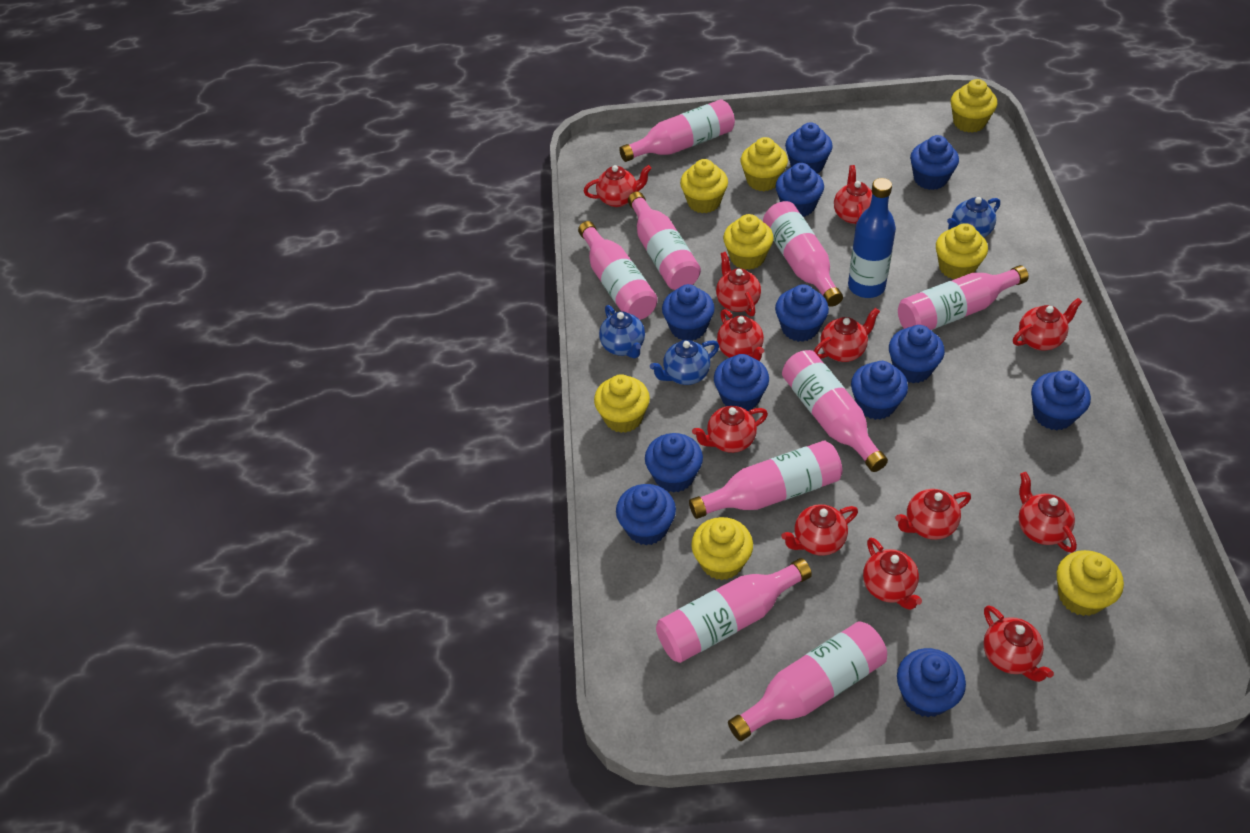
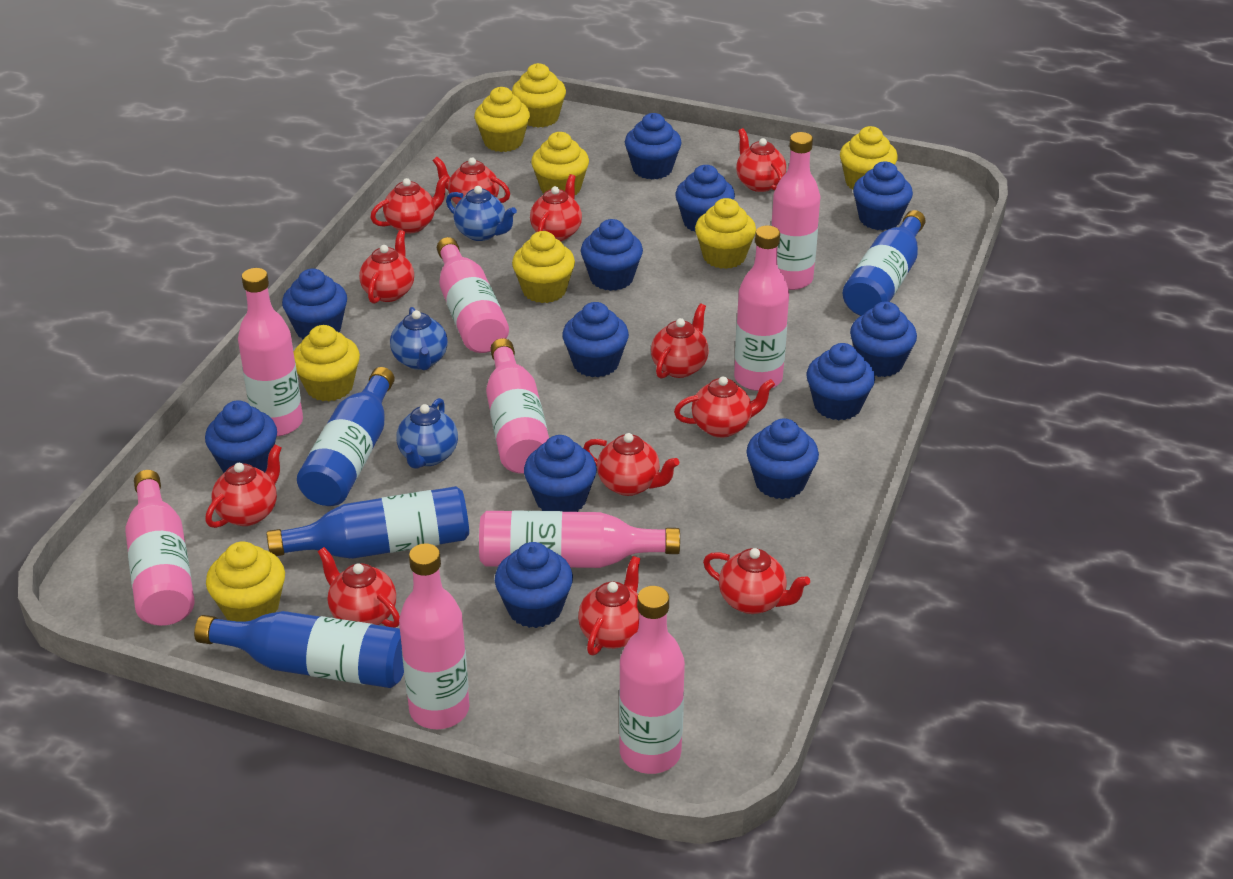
blue bottle: 1 -> 4

